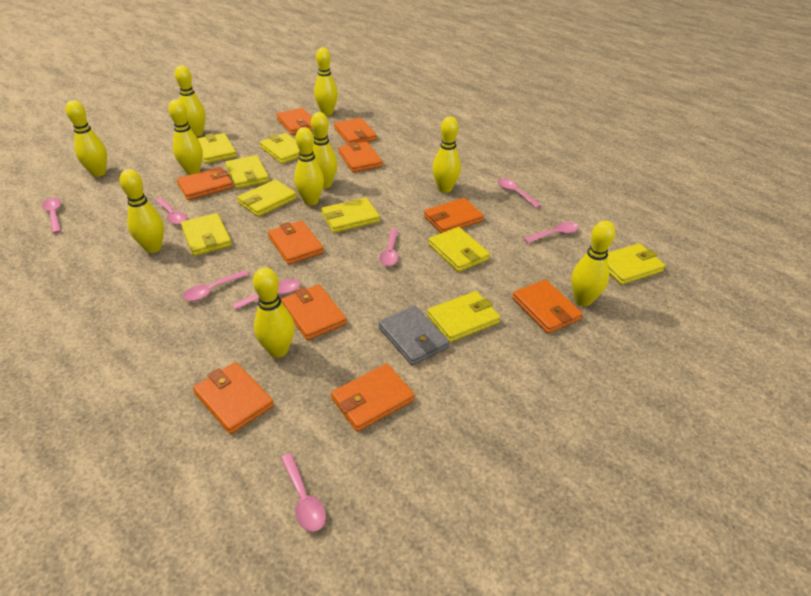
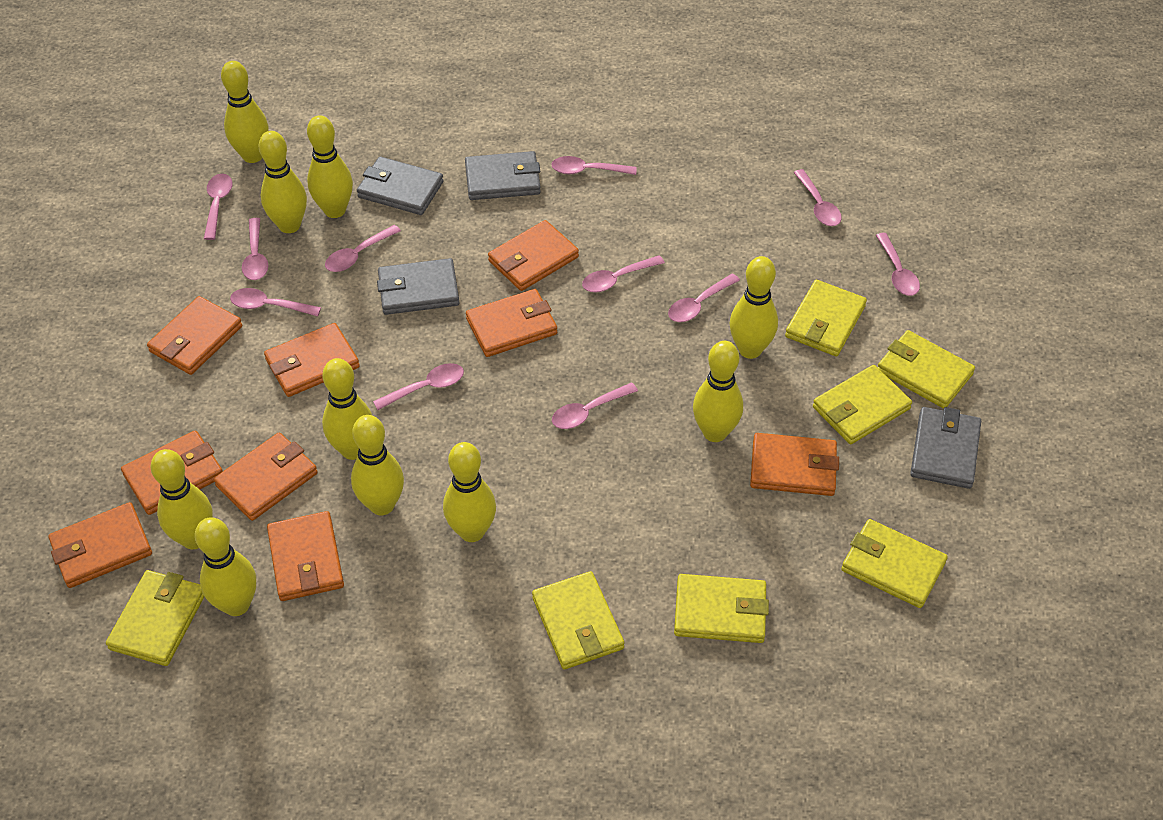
grey wallet: 1 -> 4
orange wallet: 10 -> 9
pink spoon: 8 -> 11
yellow wallet: 9 -> 7

